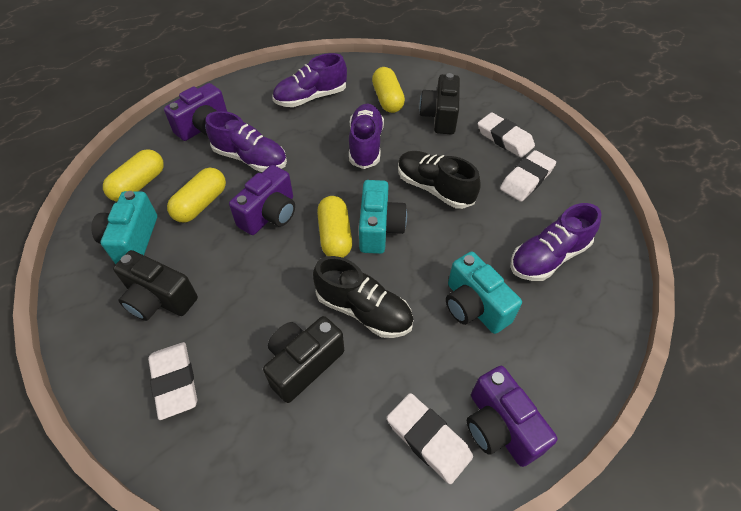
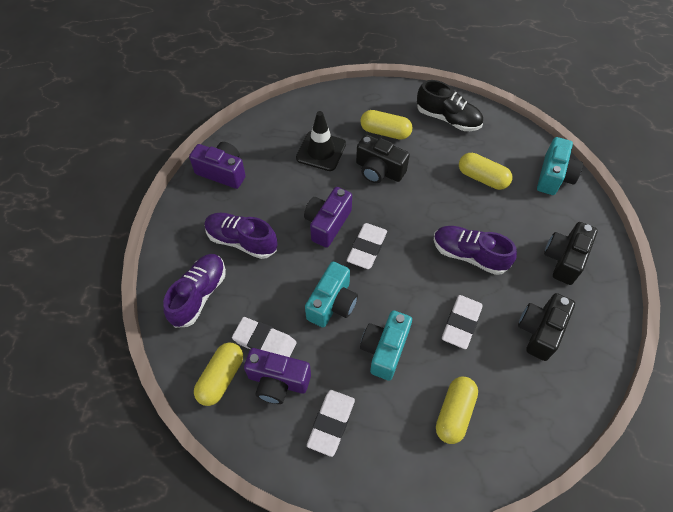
black shoe: 2 -> 1
black traffic cone: 0 -> 1
purple shoe: 4 -> 3

